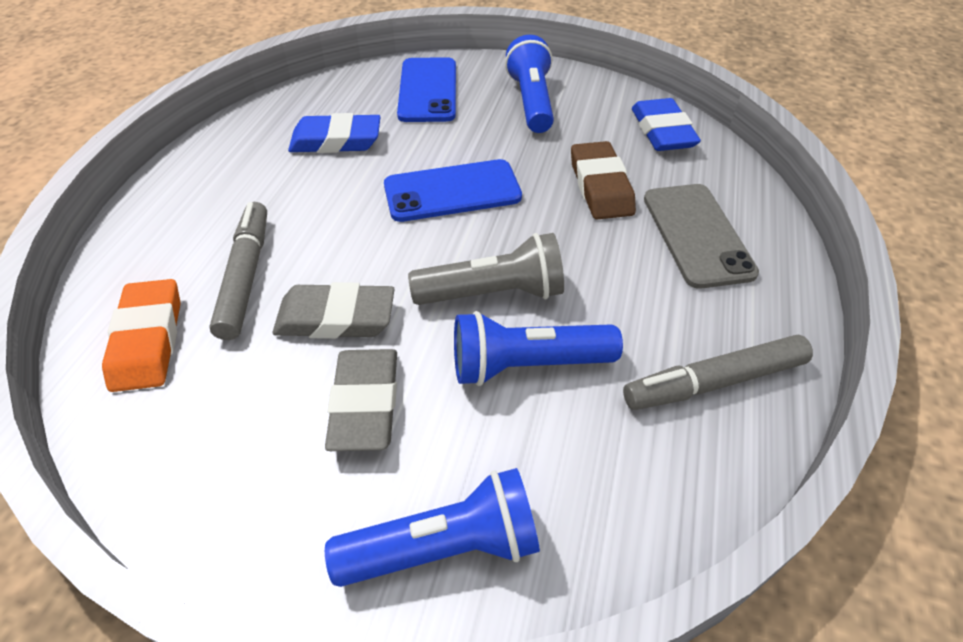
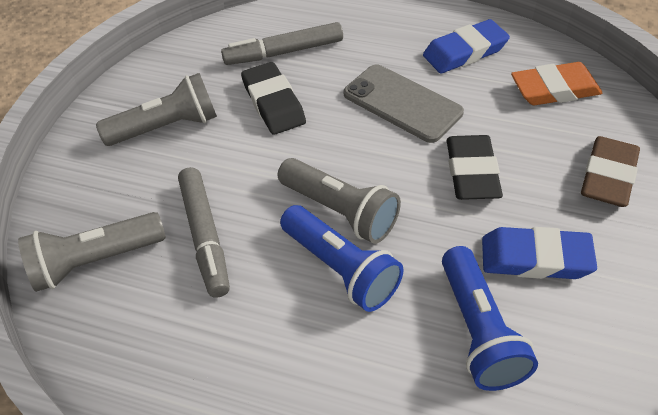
black eraser: 0 -> 2
blue flashlight: 3 -> 2
blue phone: 2 -> 0
grey eraser: 2 -> 0
grey flashlight: 1 -> 3

